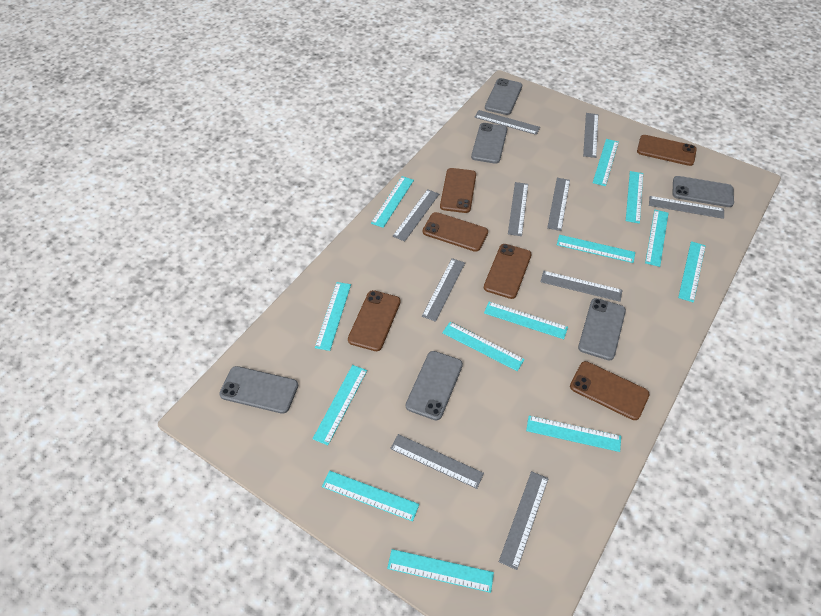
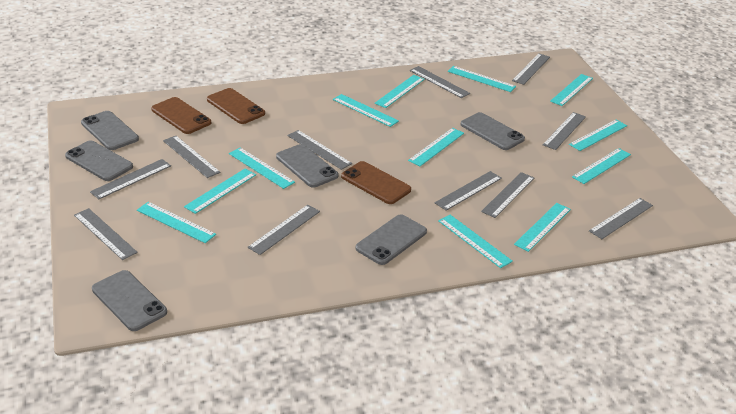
brown phone: 6 -> 3
grey ruler: 10 -> 11
turquoise ruler: 13 -> 12

